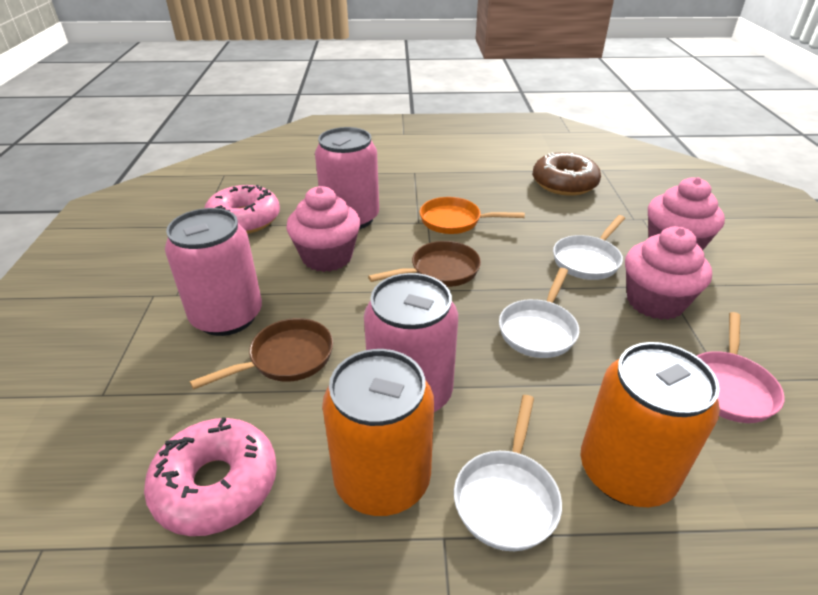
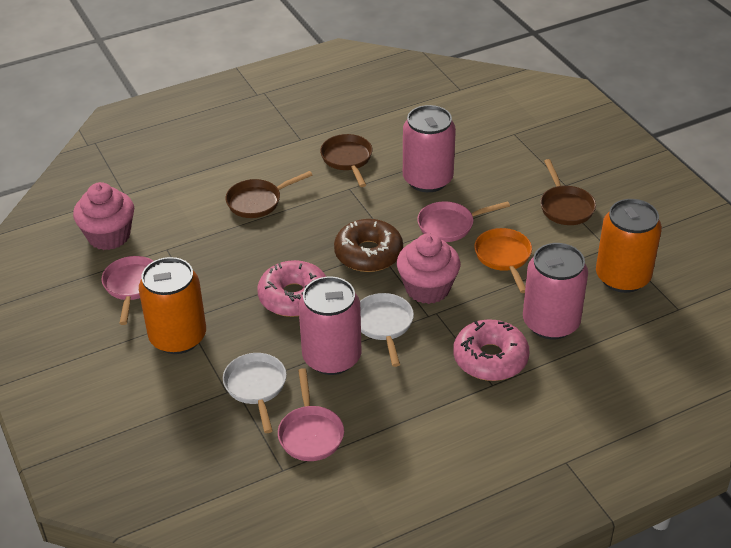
brown pan: 2 -> 3
pink cupcake: 3 -> 2
pink pan: 1 -> 3
white pan: 3 -> 2

